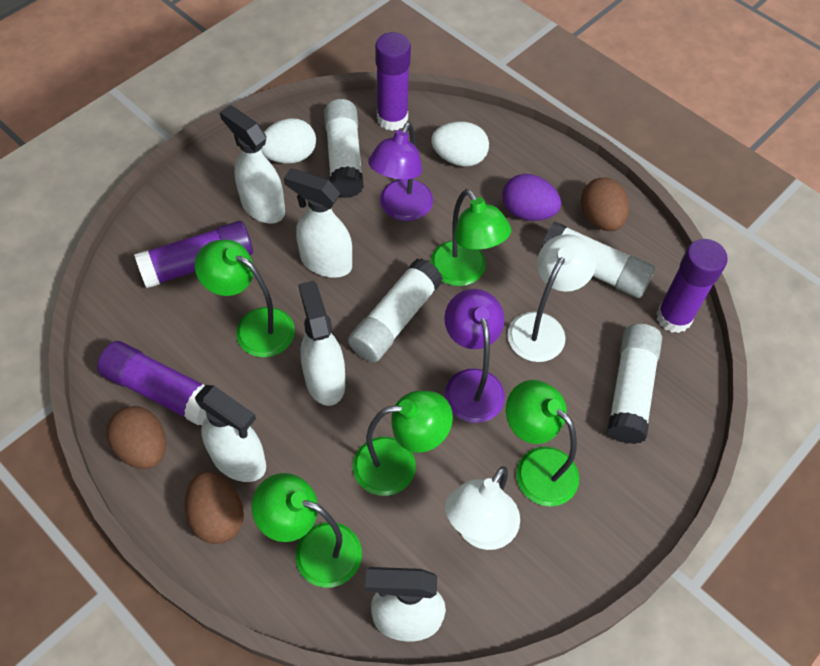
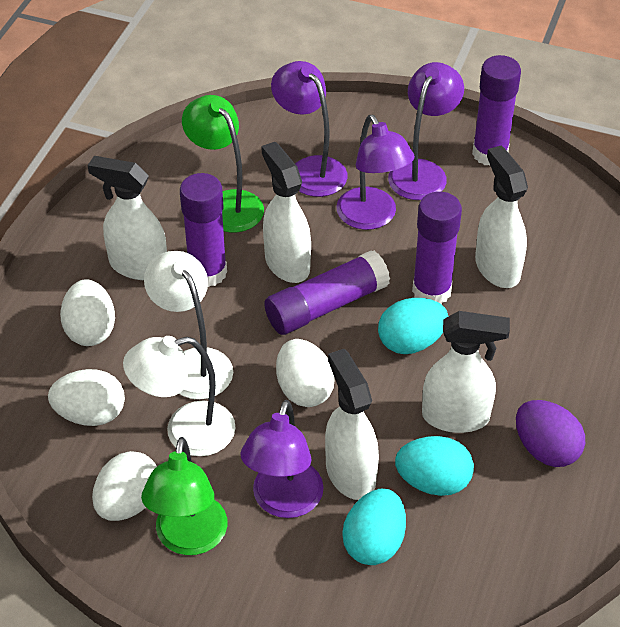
brown egg: 3 -> 0
green lamp: 5 -> 2
purple lamp: 2 -> 4
turquoise egg: 0 -> 3
white egg: 2 -> 4
white glue stick: 4 -> 0

